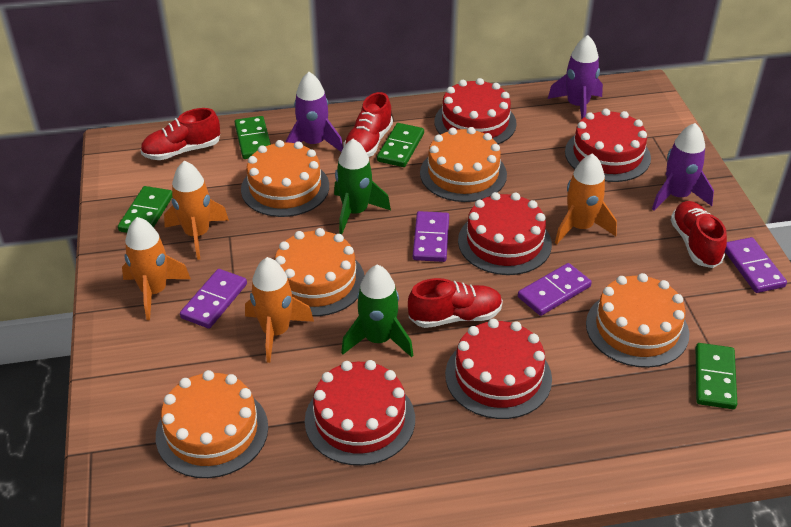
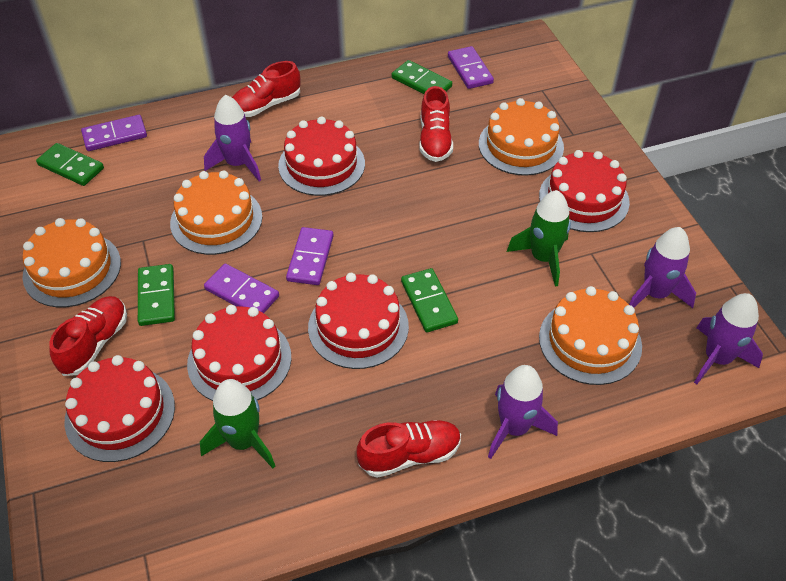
orange cake: 5 -> 4
orange rocket: 4 -> 0
purple rocket: 3 -> 4

